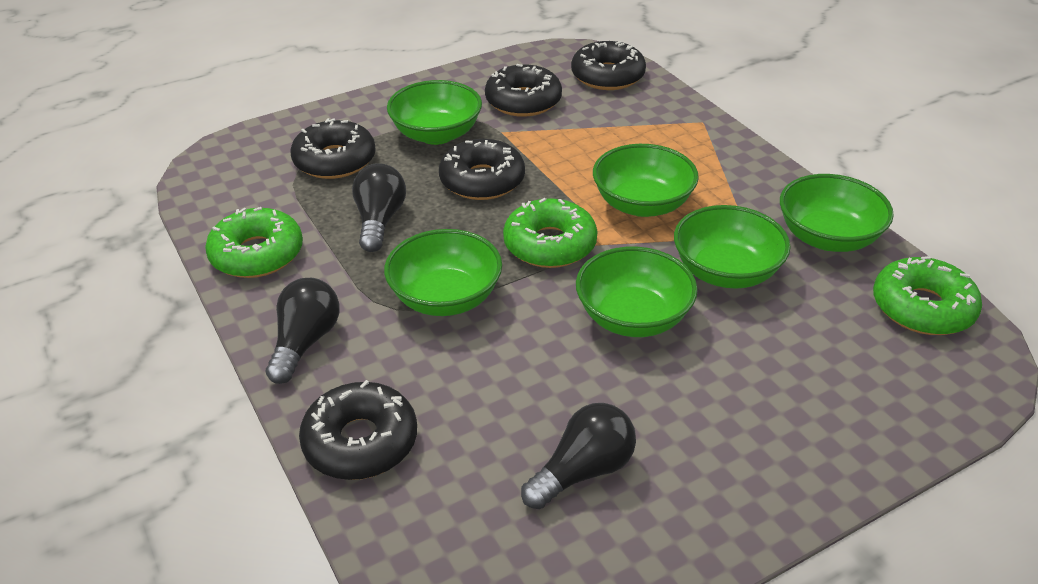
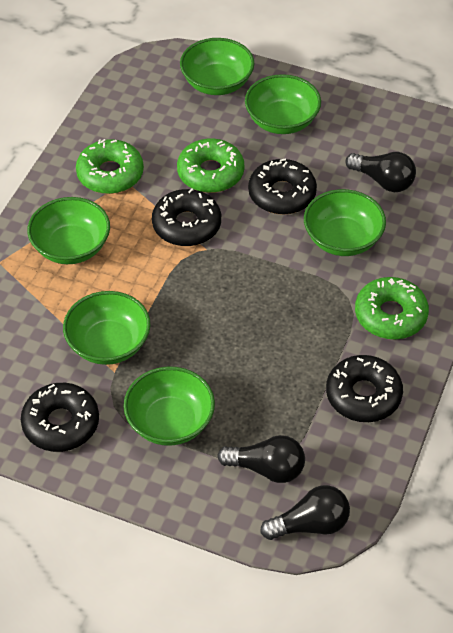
black donut: 5 -> 4

